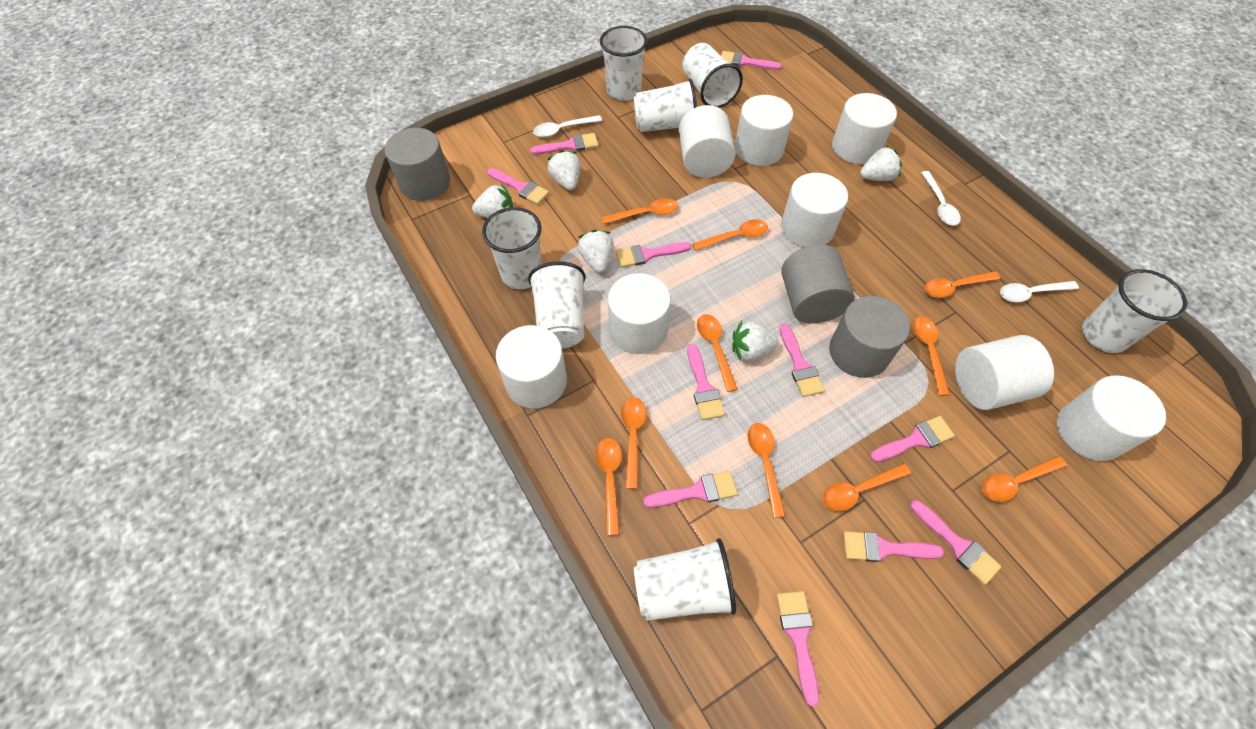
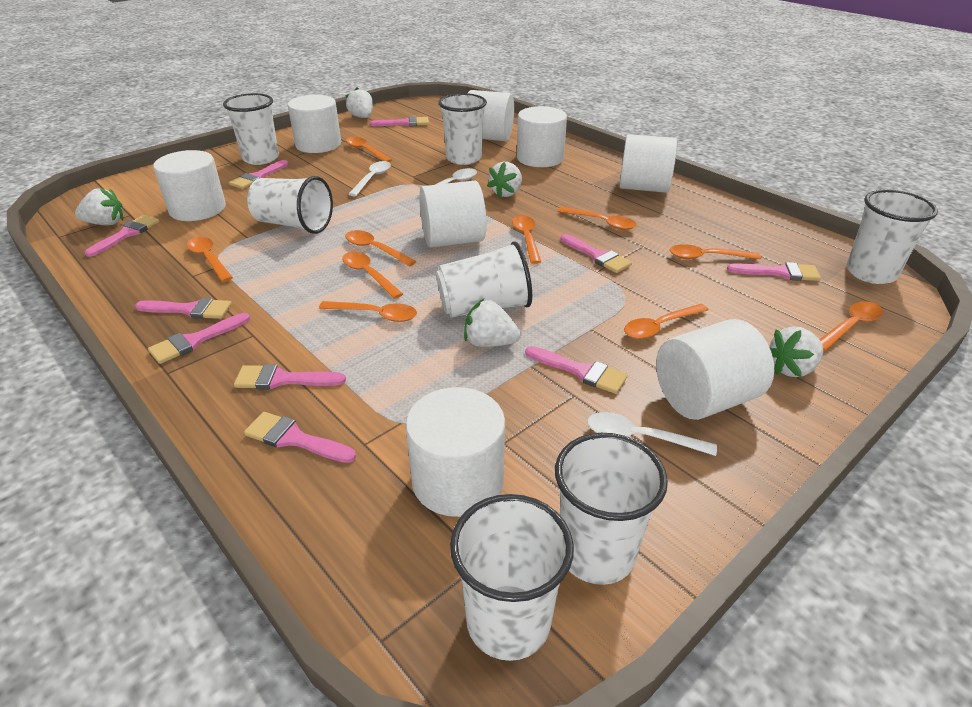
grey cylinder: 3 -> 0
pink brush: 11 -> 10

